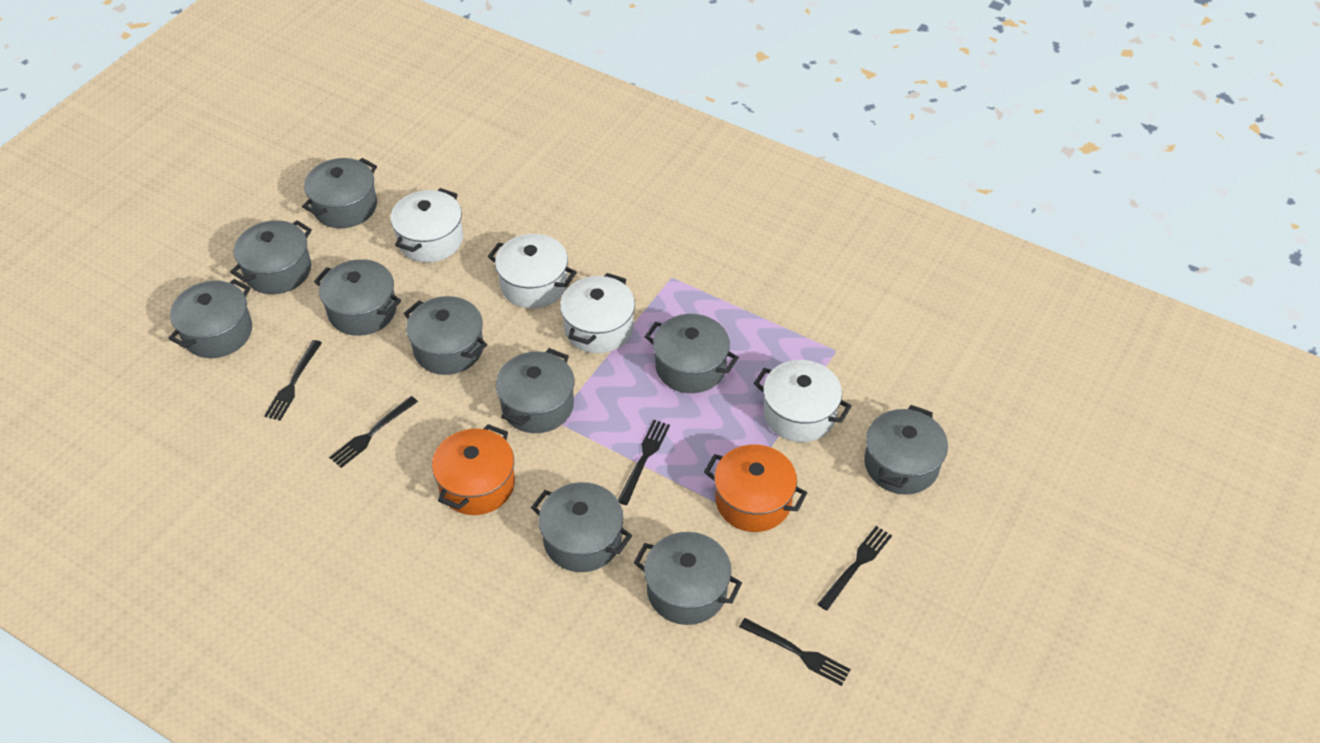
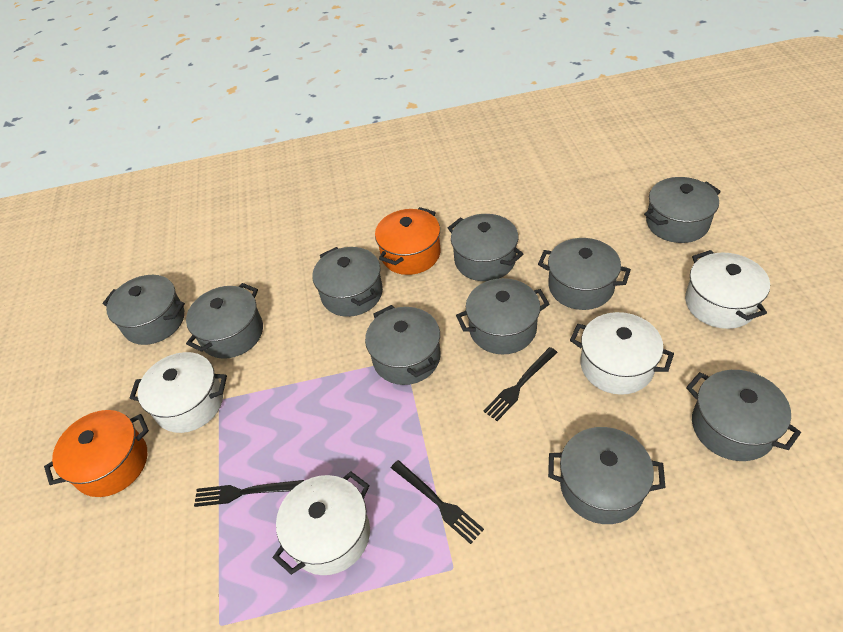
black fork: 5 -> 3

